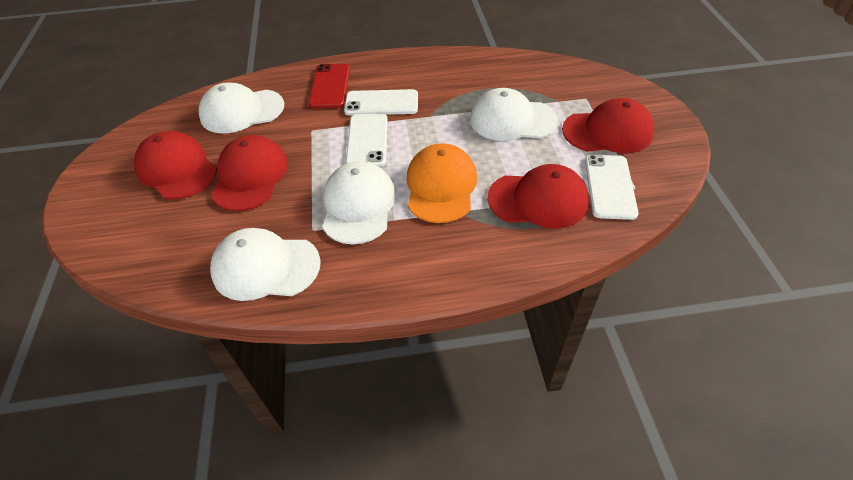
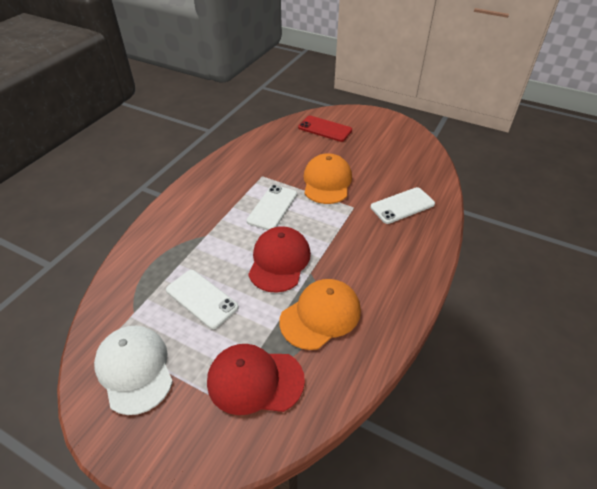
orange cap: 1 -> 2
red cap: 4 -> 2
white cap: 4 -> 1

